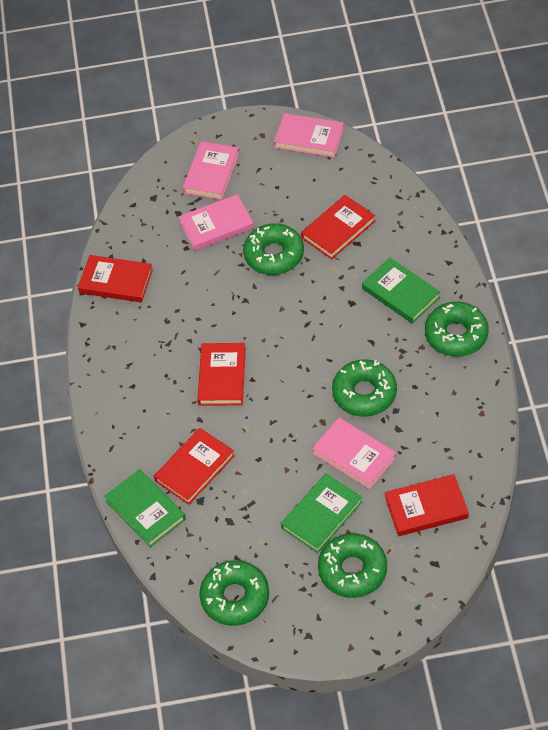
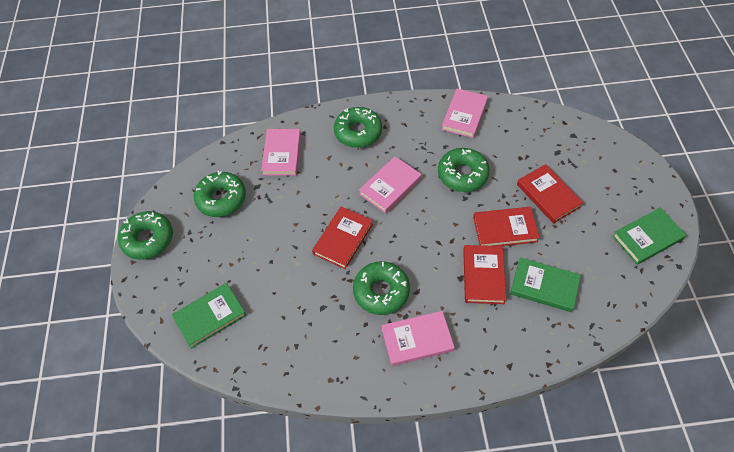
red book: 5 -> 4

